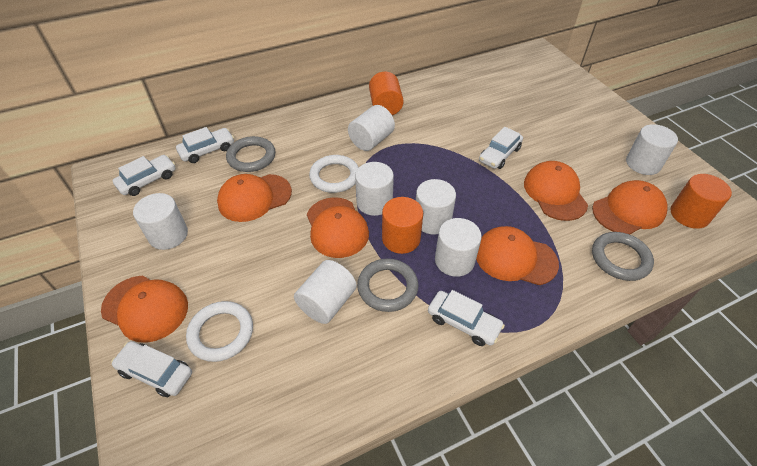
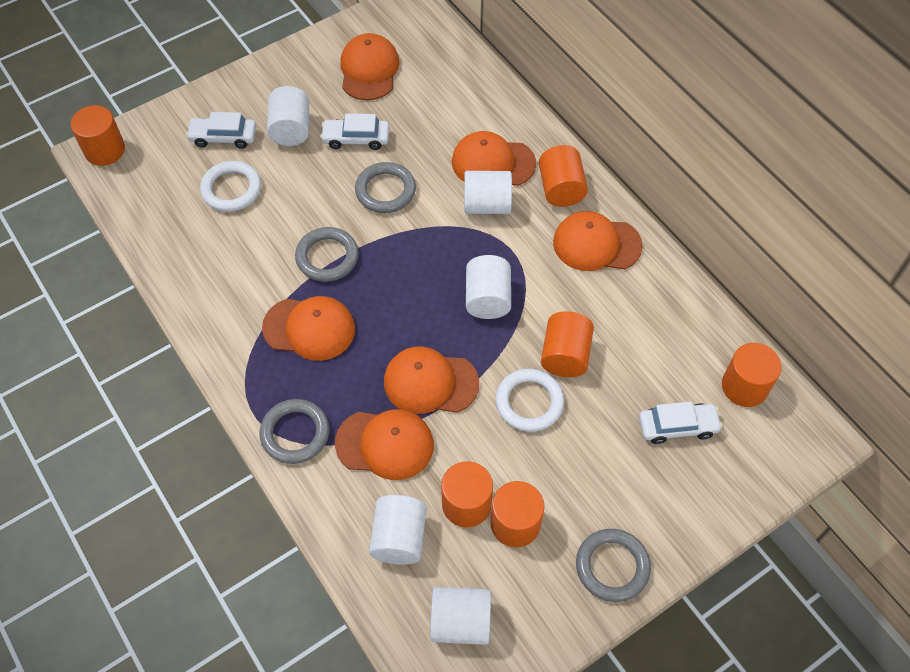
grey ring: 3 -> 4
orange cylinder: 3 -> 6
white car: 5 -> 3
white cylinder: 7 -> 5

